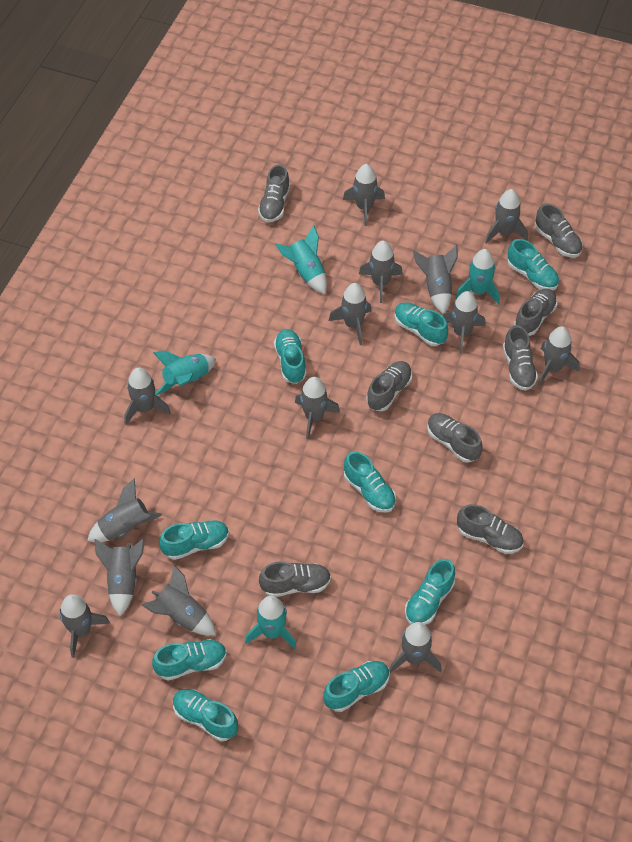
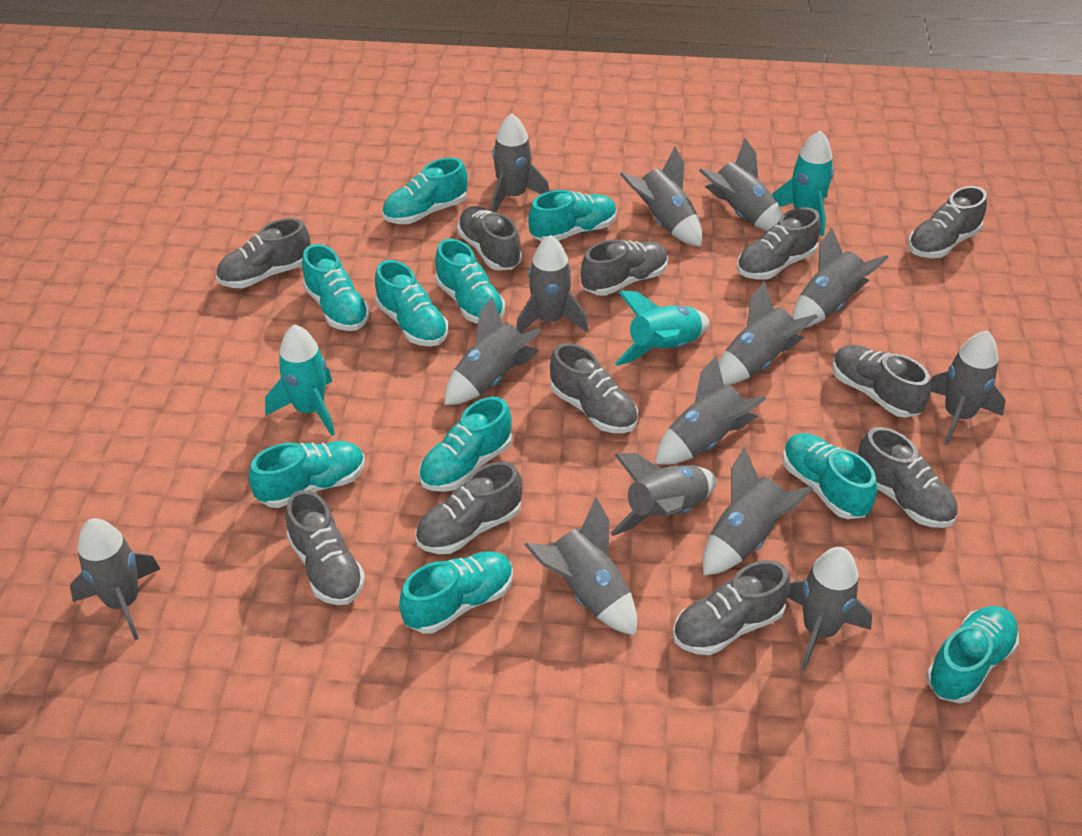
grey shoe: 8 -> 11
turquoise rocket: 4 -> 3
turquoise shoe: 9 -> 10

